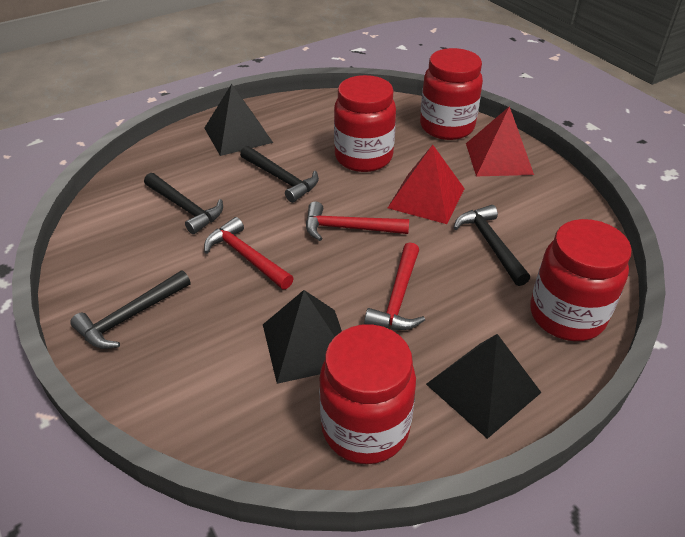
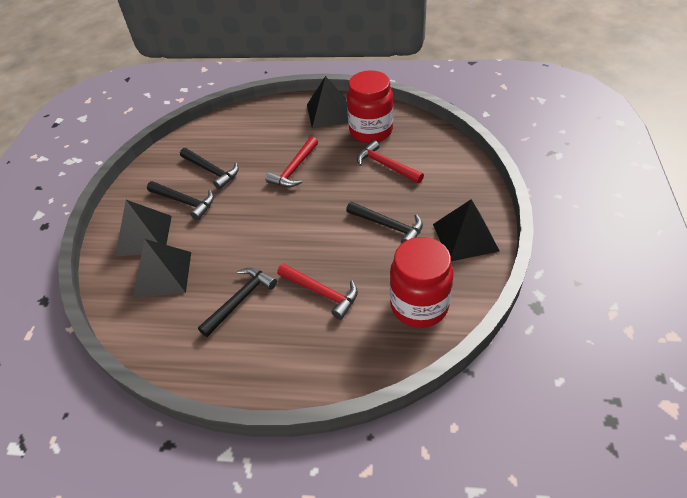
black pyramid: 3 -> 4
red jar: 4 -> 2
red pyramid: 2 -> 0

